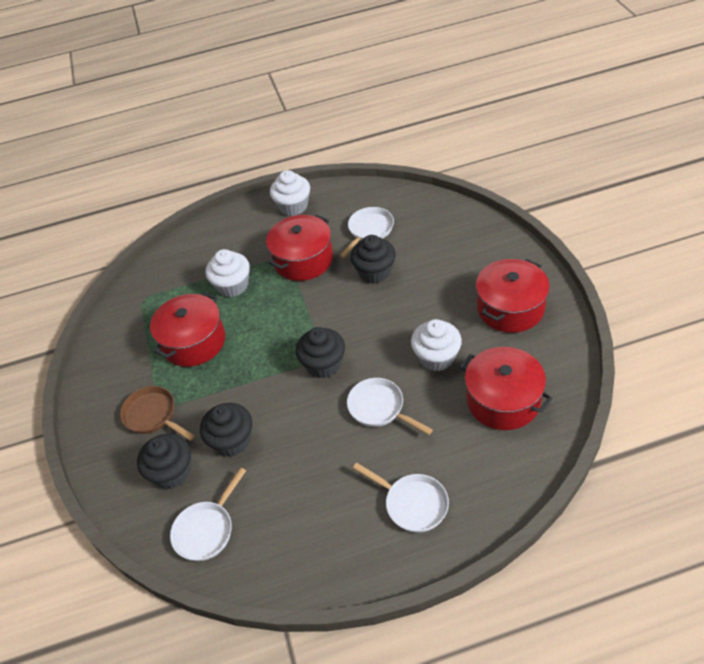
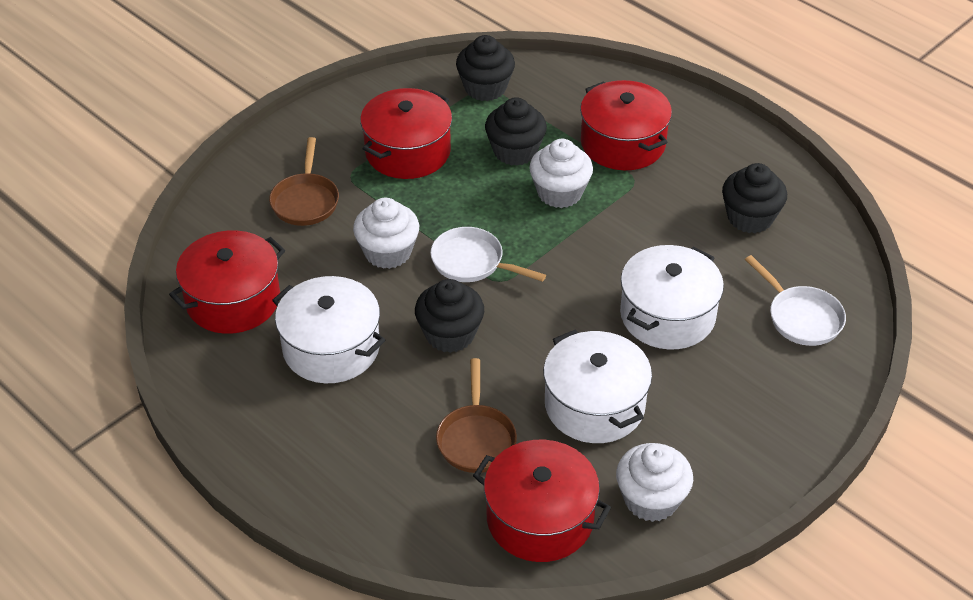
brown pan: 1 -> 2
white pan: 4 -> 2
white pot: 0 -> 3

